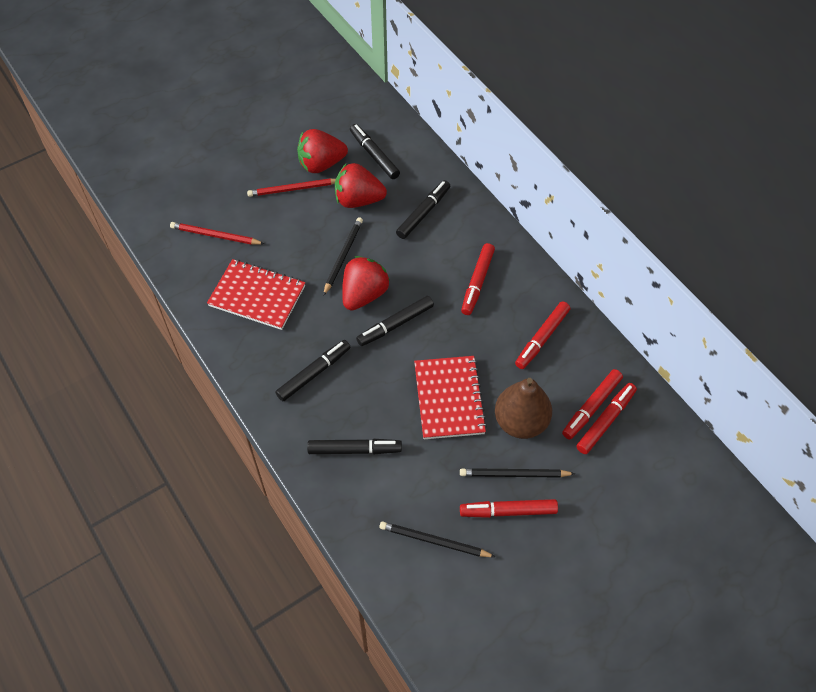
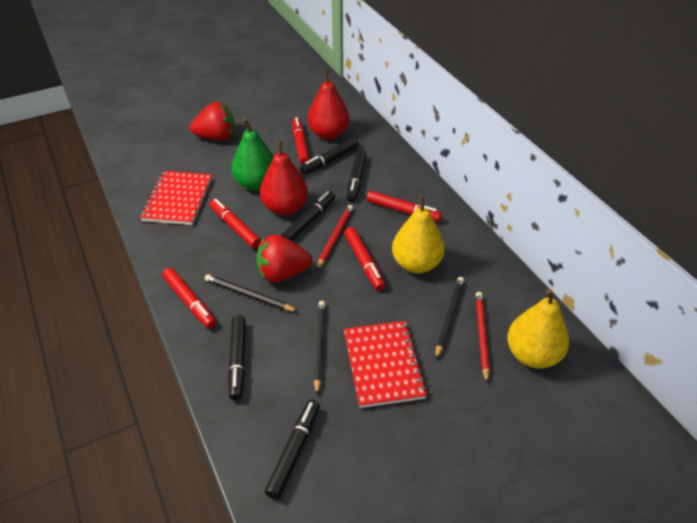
brown pear: 1 -> 0
green pear: 0 -> 1
red pear: 0 -> 2
red strawberry: 3 -> 2
yellow pear: 0 -> 2

